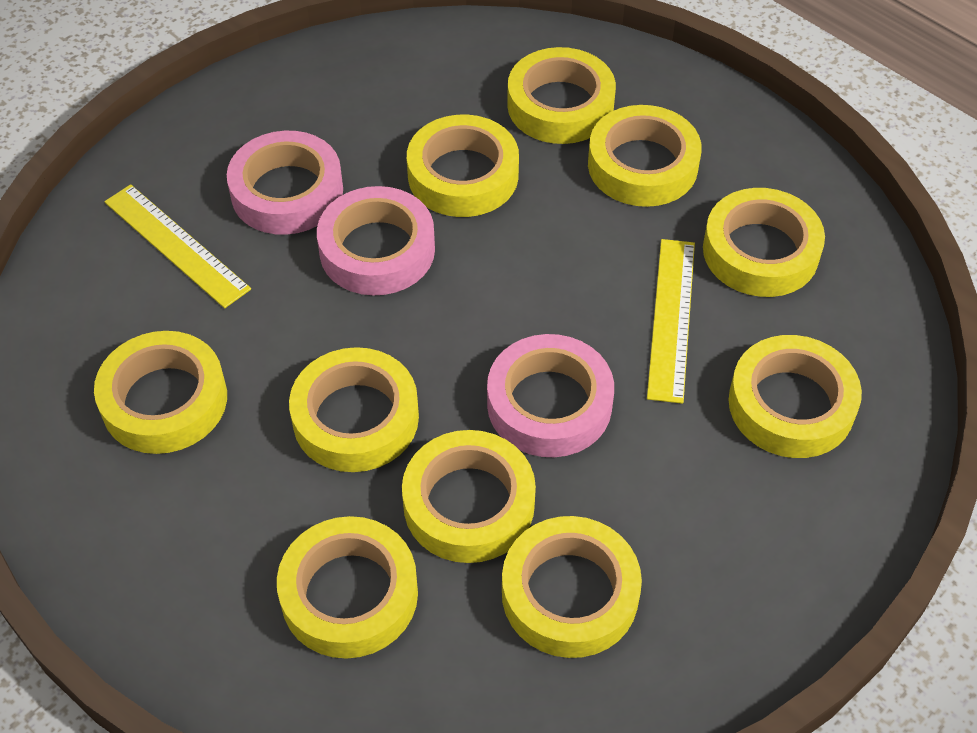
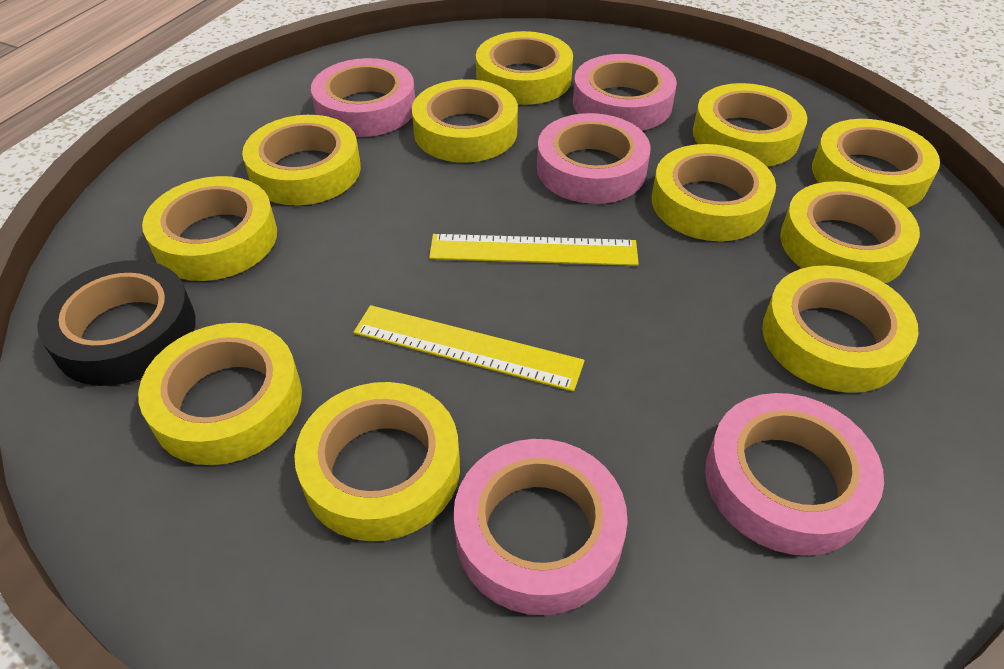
black tape: 0 -> 1
pink tape: 3 -> 5
yellow tape: 10 -> 11

